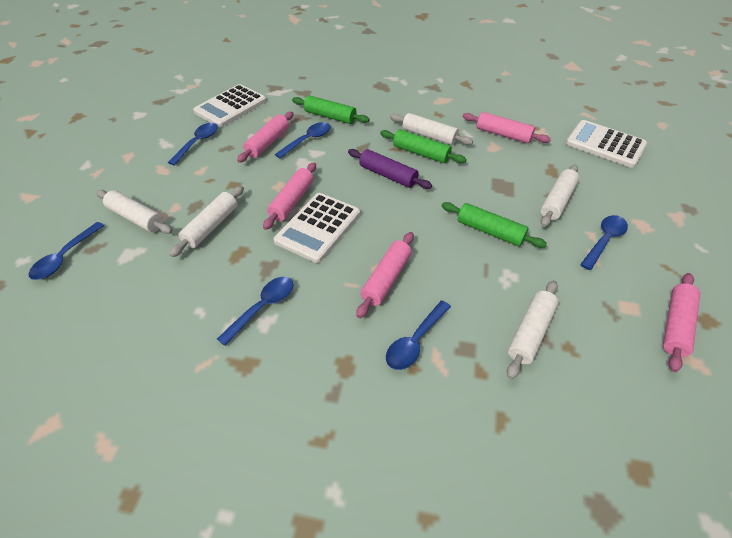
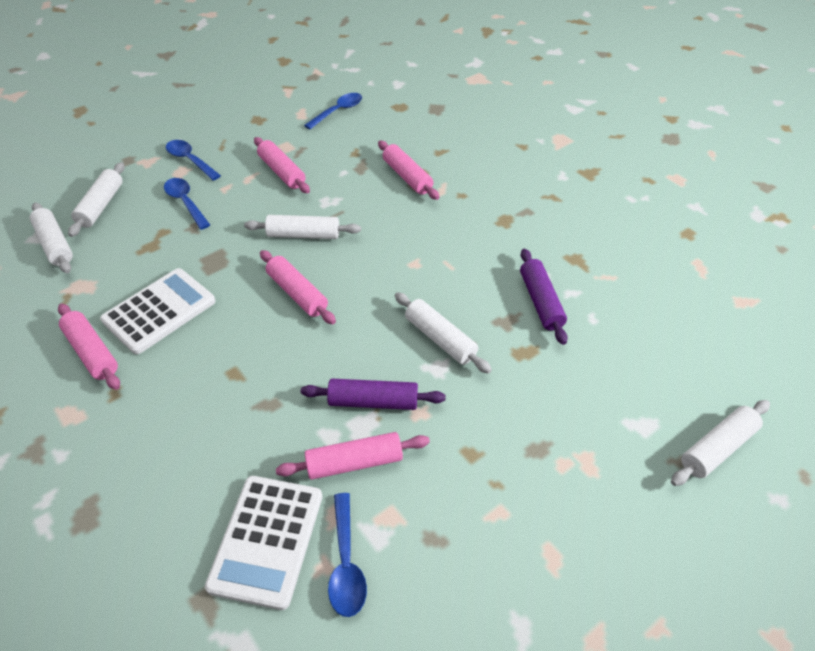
blue spoon: 6 -> 4
green rolling pin: 3 -> 0
purple rolling pin: 1 -> 2
white calculator: 3 -> 2

